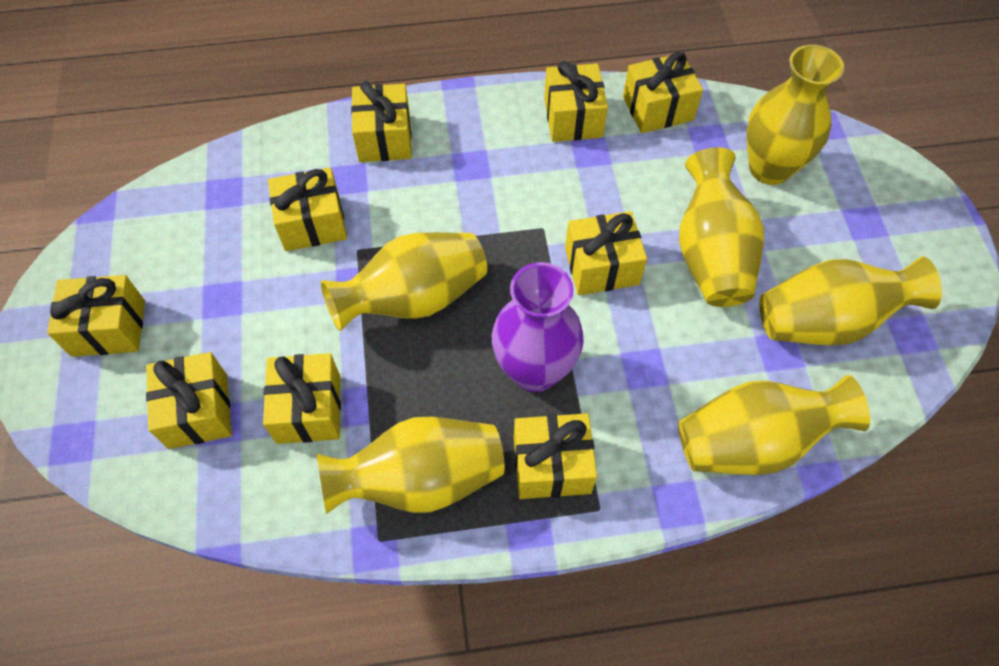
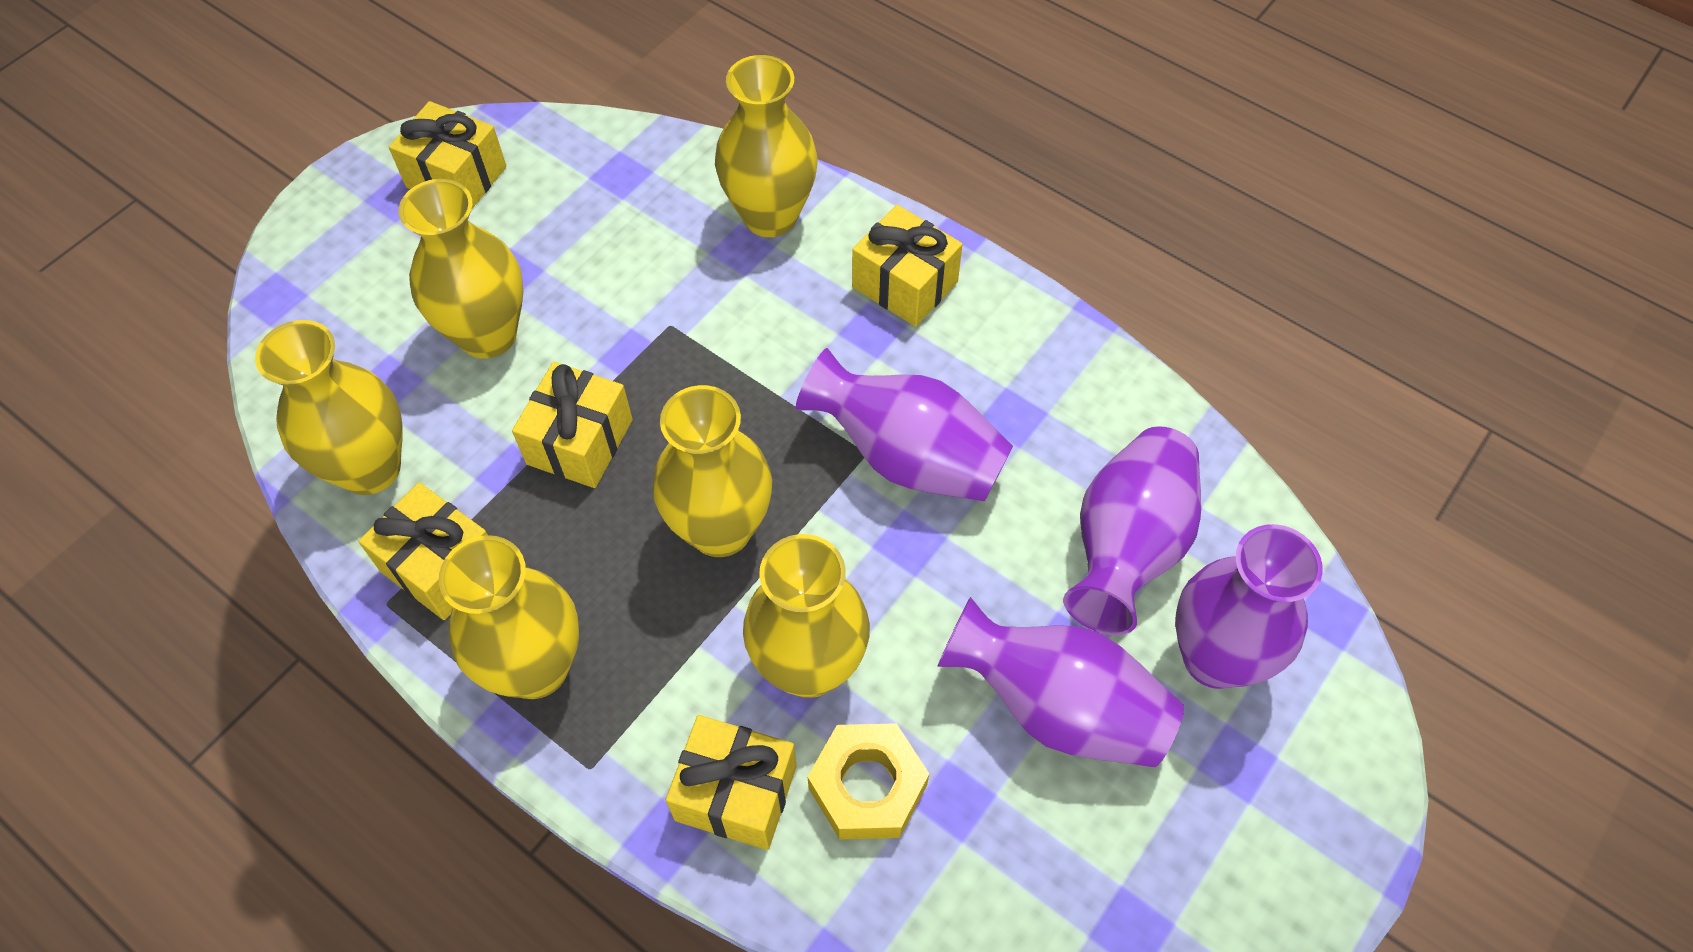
purple vase: 1 -> 4
yellow gift: 9 -> 5
yellow nut: 0 -> 1

